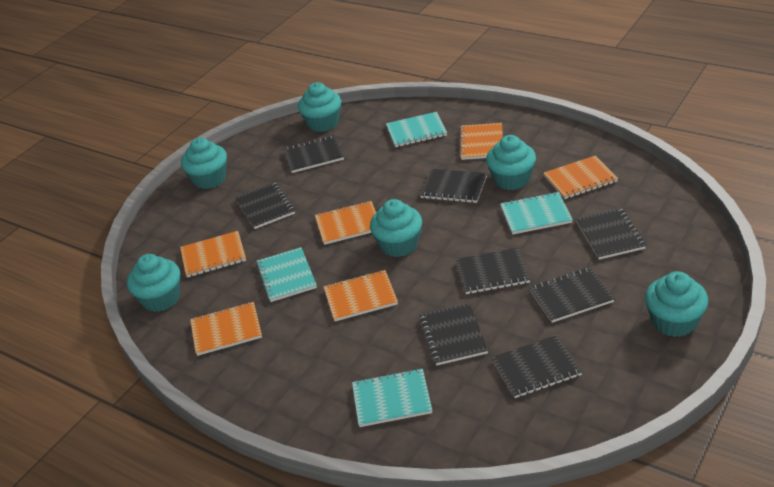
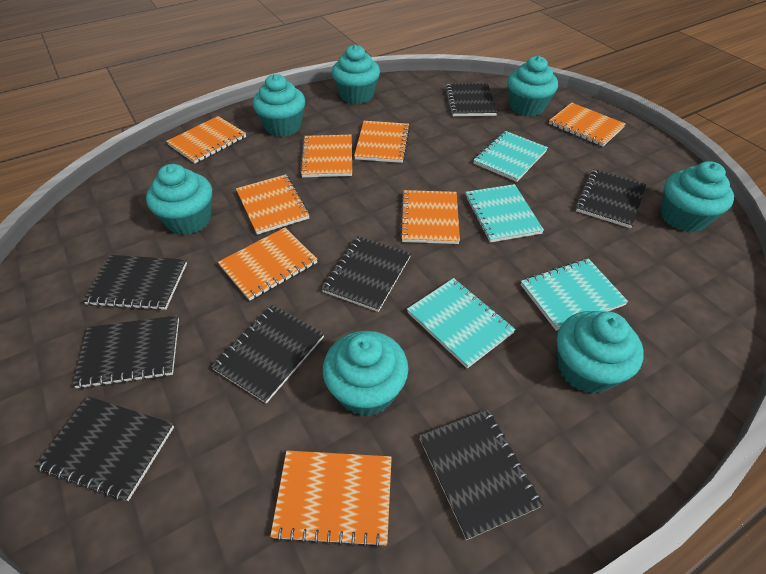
orange notebook: 6 -> 8
turquoise cupcake: 6 -> 7

